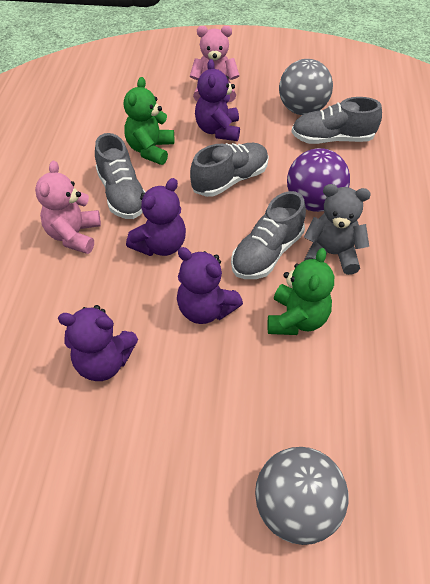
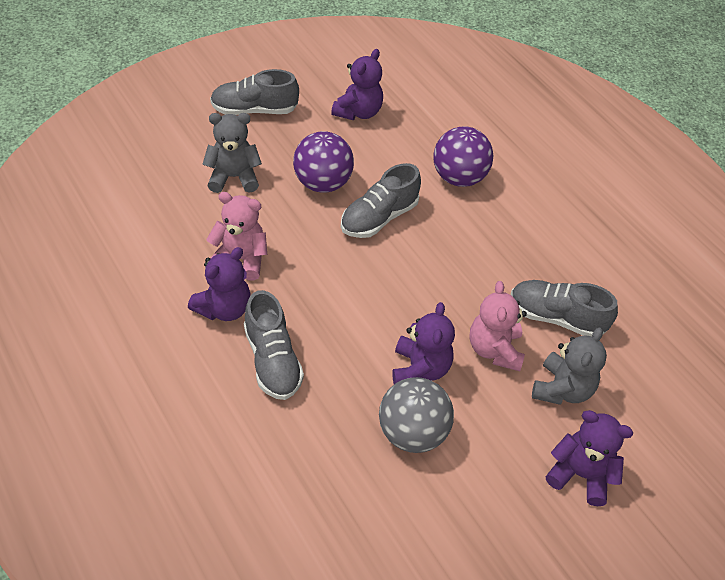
green teddy bear: 2 -> 0
grey ball: 2 -> 1
grey teddy bear: 1 -> 2
purple ball: 1 -> 2

